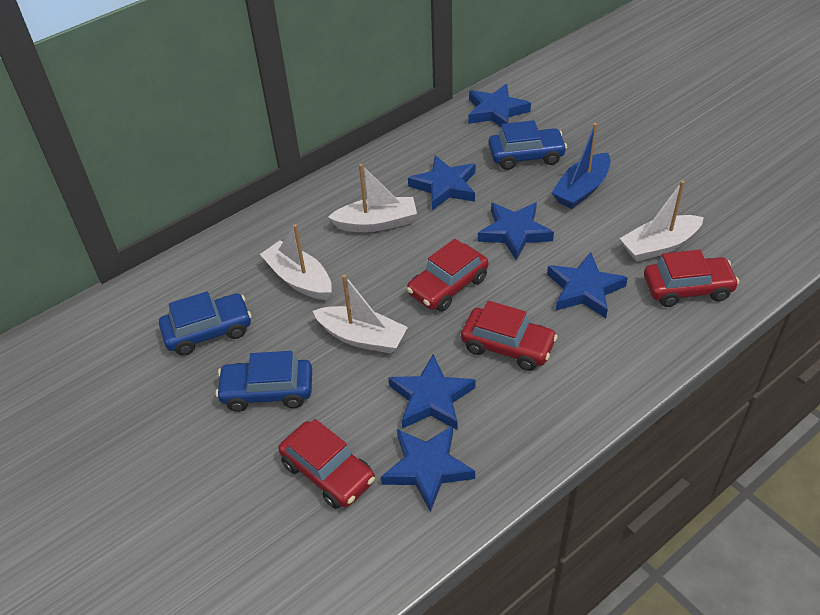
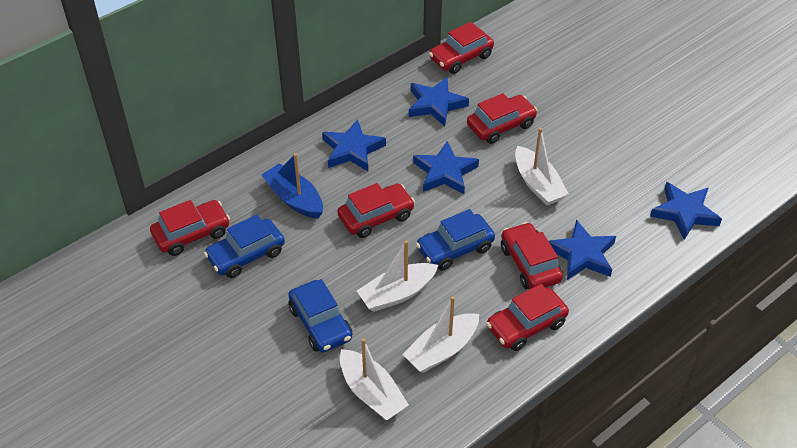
blue star: 6 -> 5
red car: 4 -> 6

